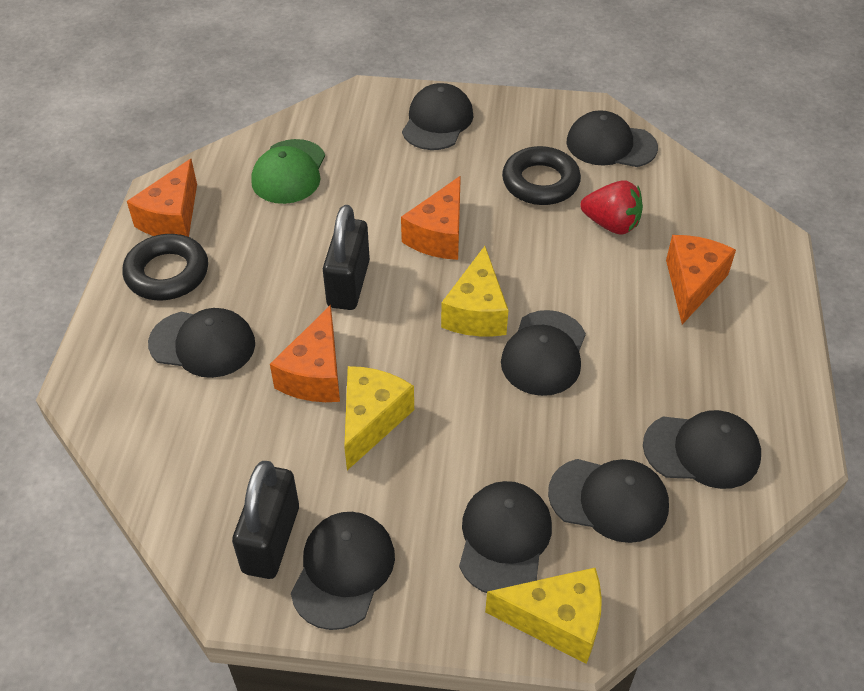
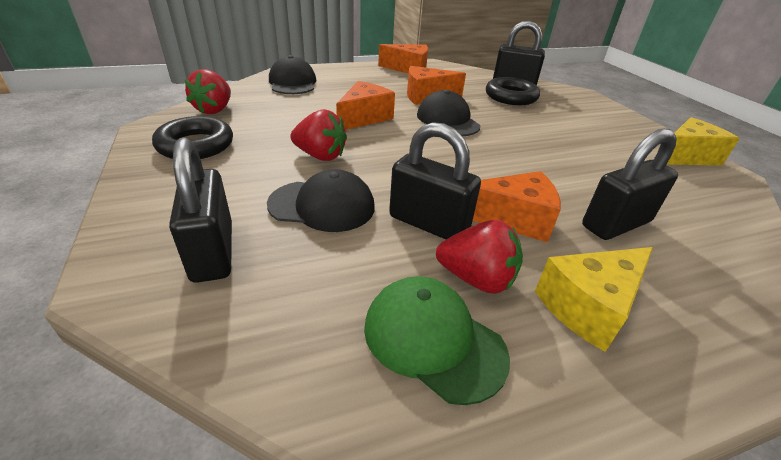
black cap: 8 -> 3
black padlock: 2 -> 4
red strawberry: 1 -> 3
yellow cheese: 3 -> 2

